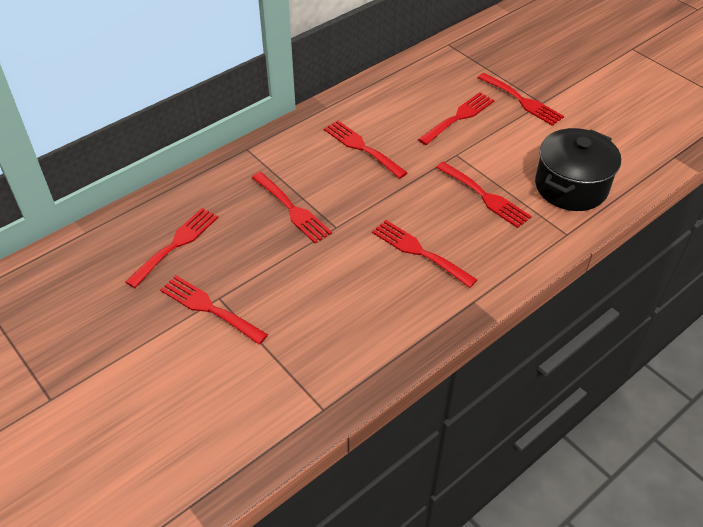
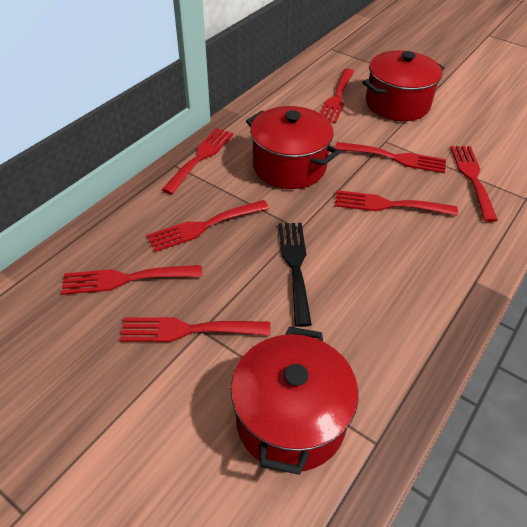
black fork: 0 -> 1
black pot: 1 -> 0
red pot: 0 -> 3

